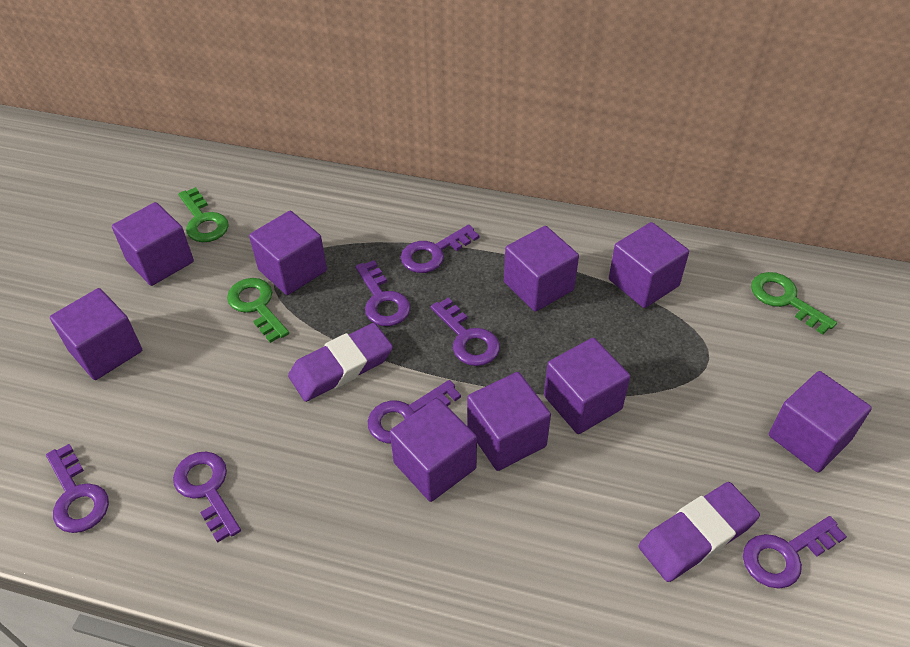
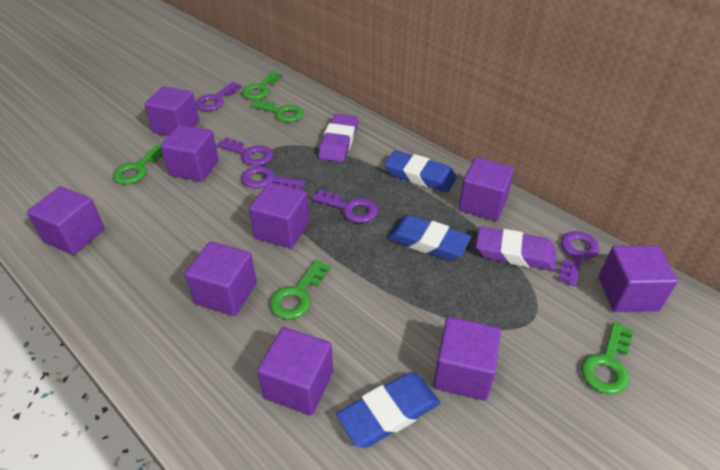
blue eraser: 0 -> 3
green key: 3 -> 5
purple key: 7 -> 5

